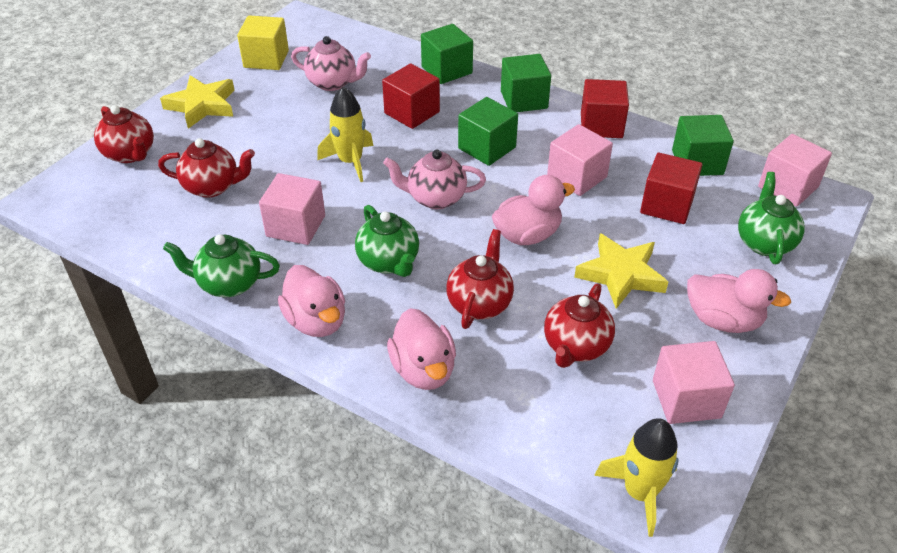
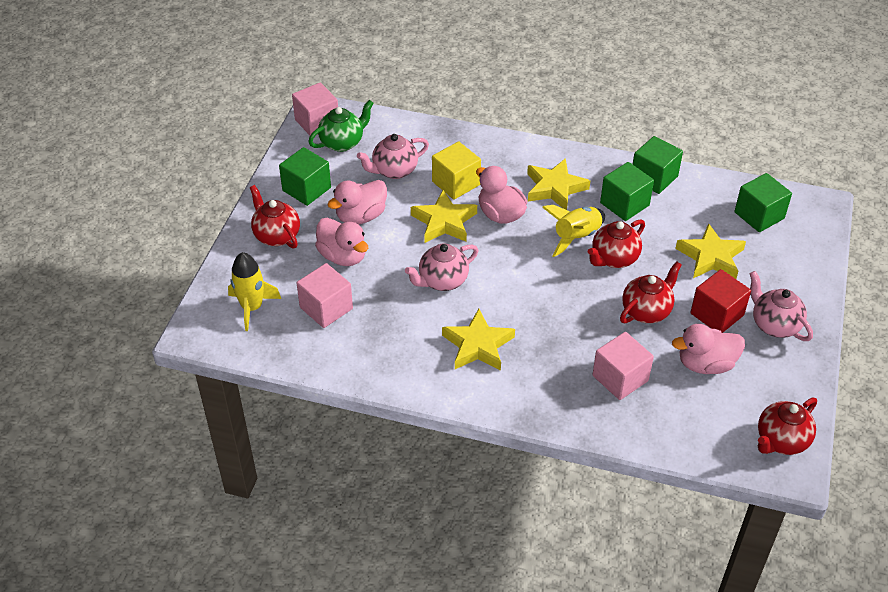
green teapot: 3 -> 1
pink cube: 4 -> 3
pink teapot: 2 -> 3
red cube: 3 -> 1
yellow star: 2 -> 4

